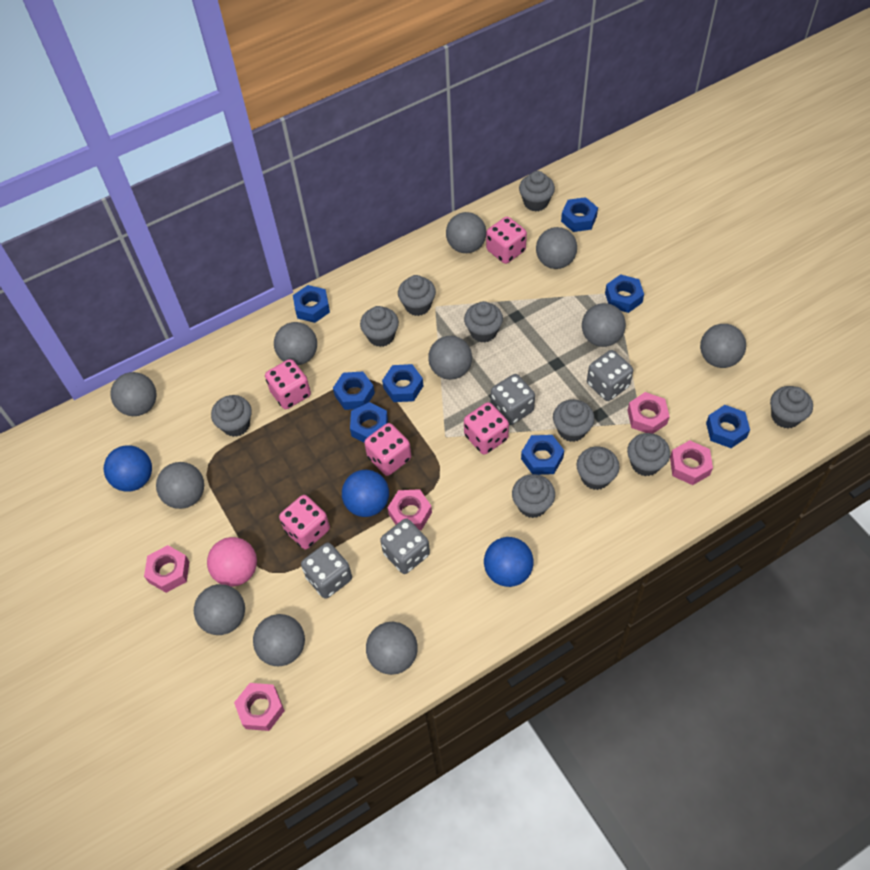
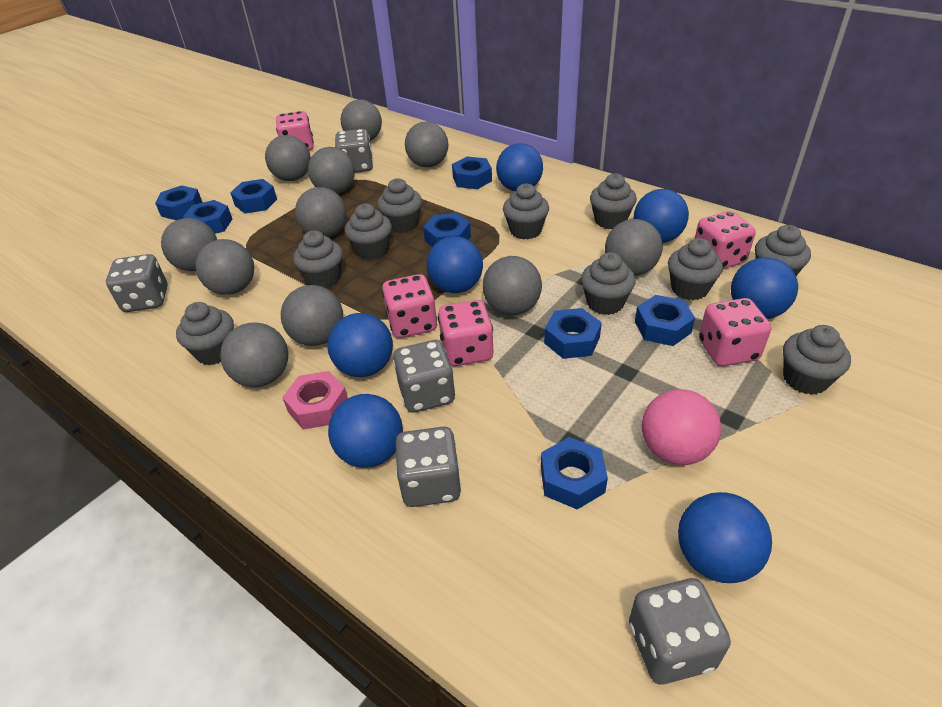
blue ball: 3 -> 7
grey dice: 4 -> 5
pink nut: 5 -> 1

